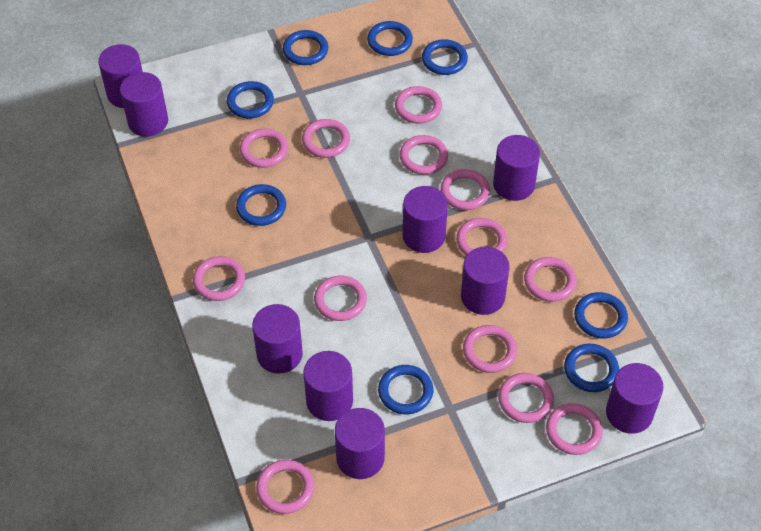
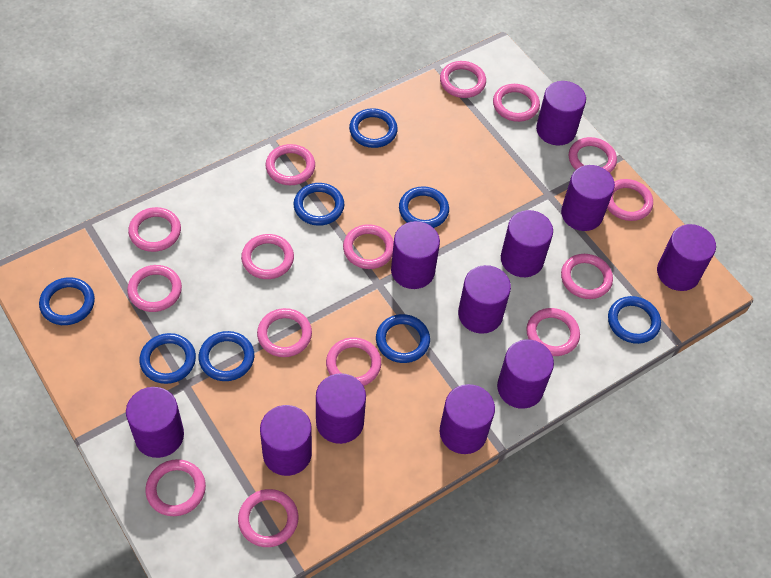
pink ring: 13 -> 15
purple cylinder: 9 -> 11

